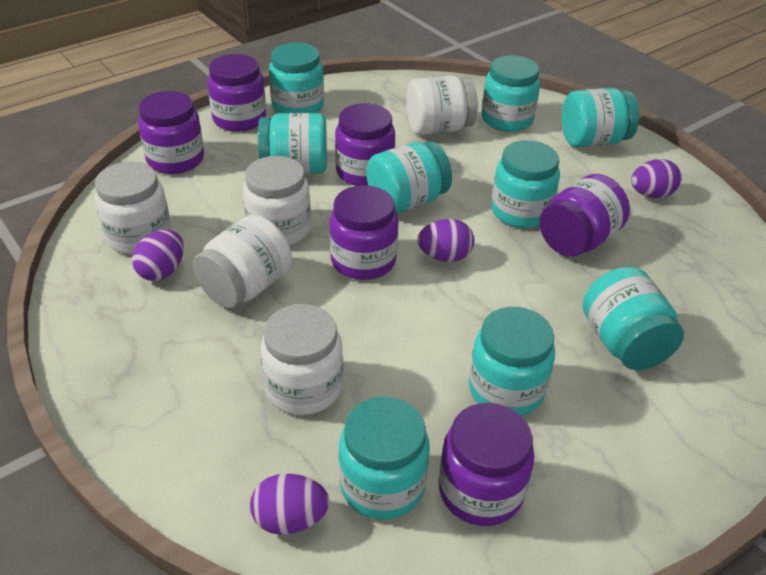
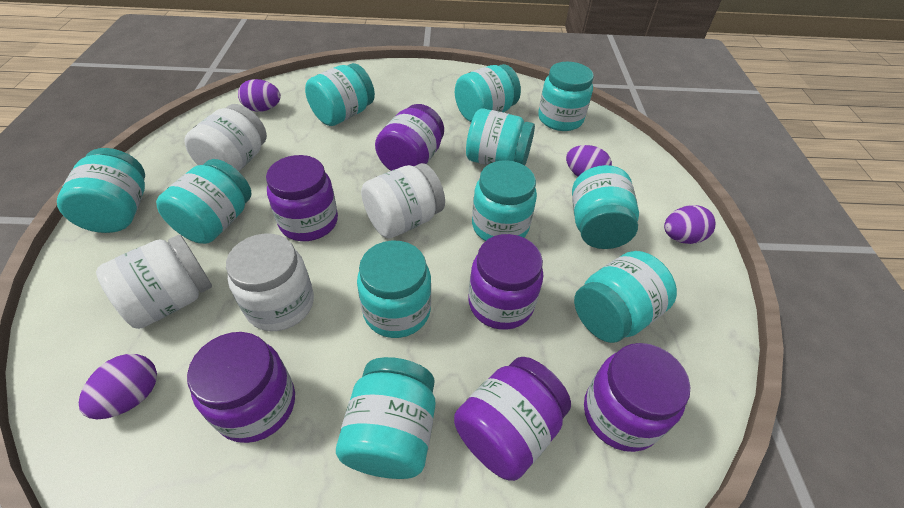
turquoise jar: 9 -> 11
white jar: 5 -> 4

